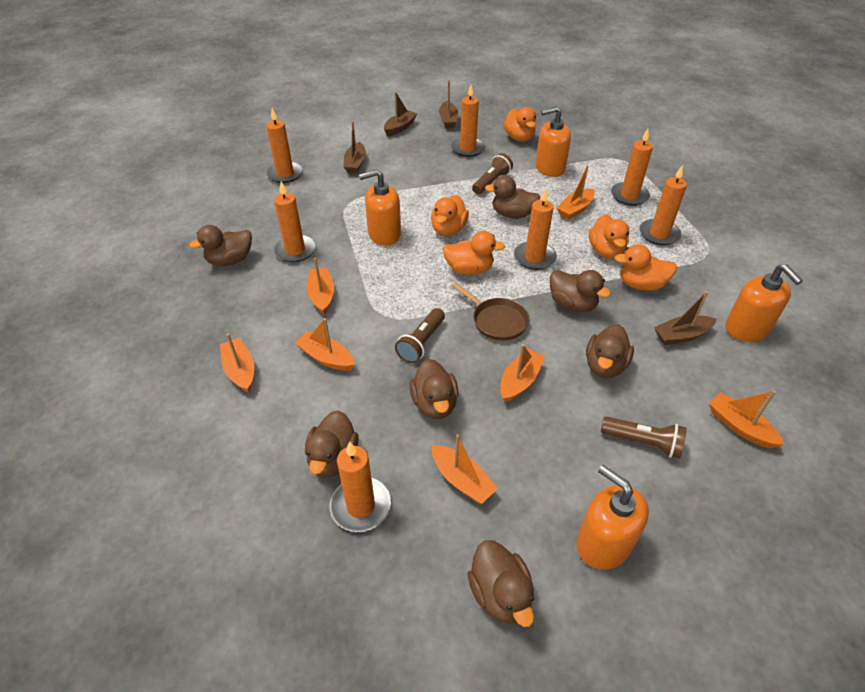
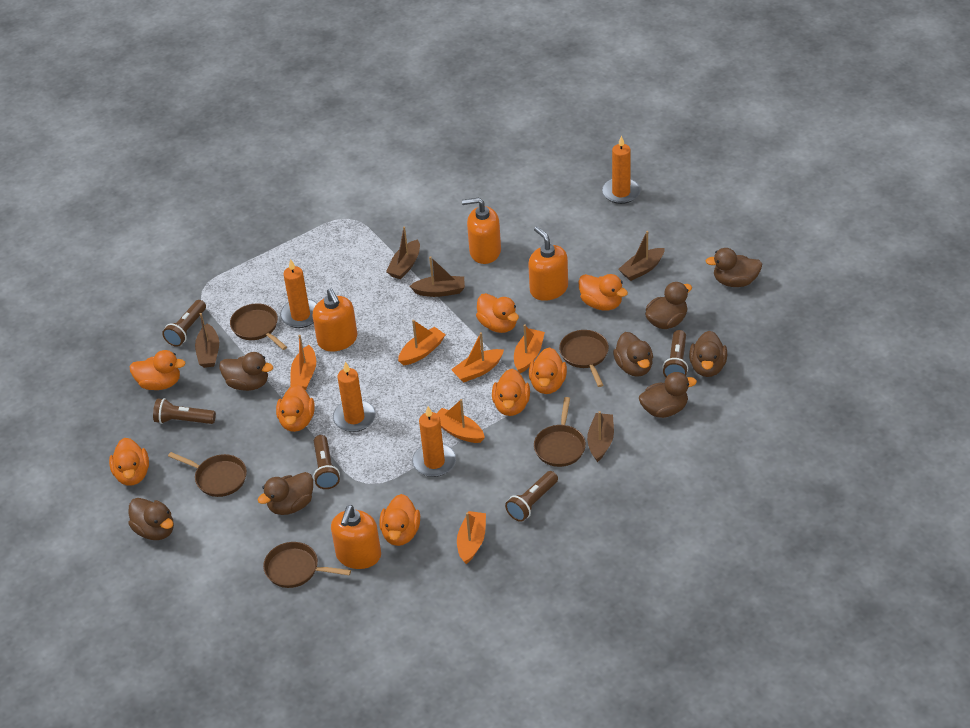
brown boat: 4 -> 5
brown duck: 7 -> 8
brown flashlight: 3 -> 5
brown pan: 1 -> 5
orange boat: 7 -> 6
orange candle: 7 -> 4
orange duck: 5 -> 8

